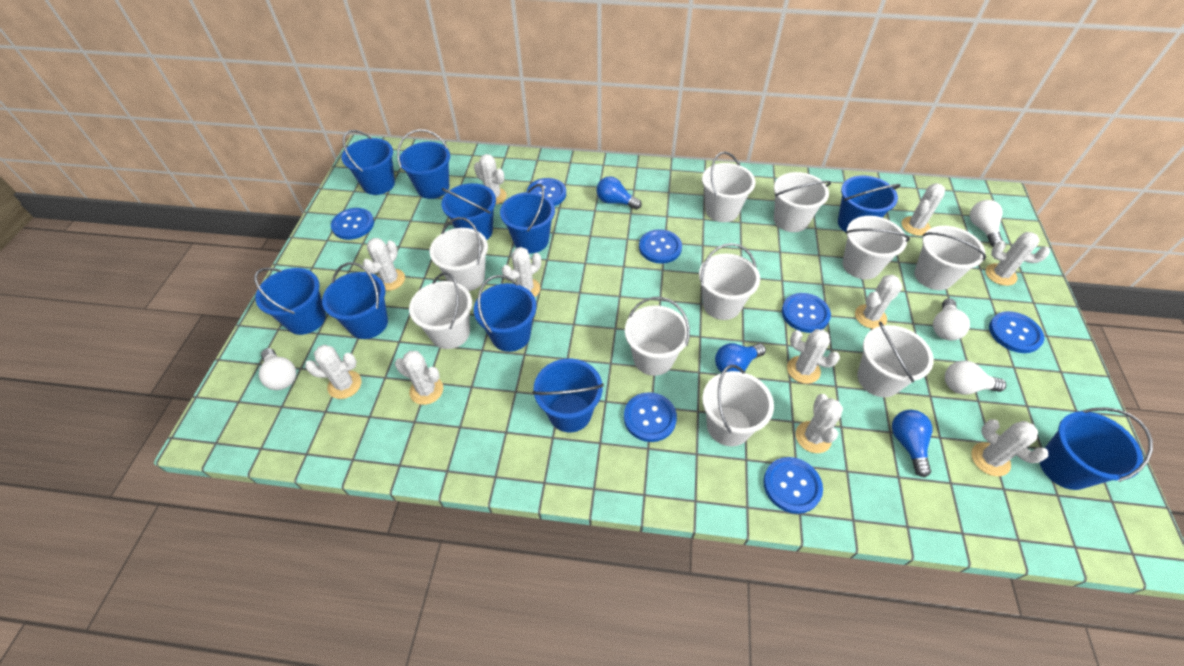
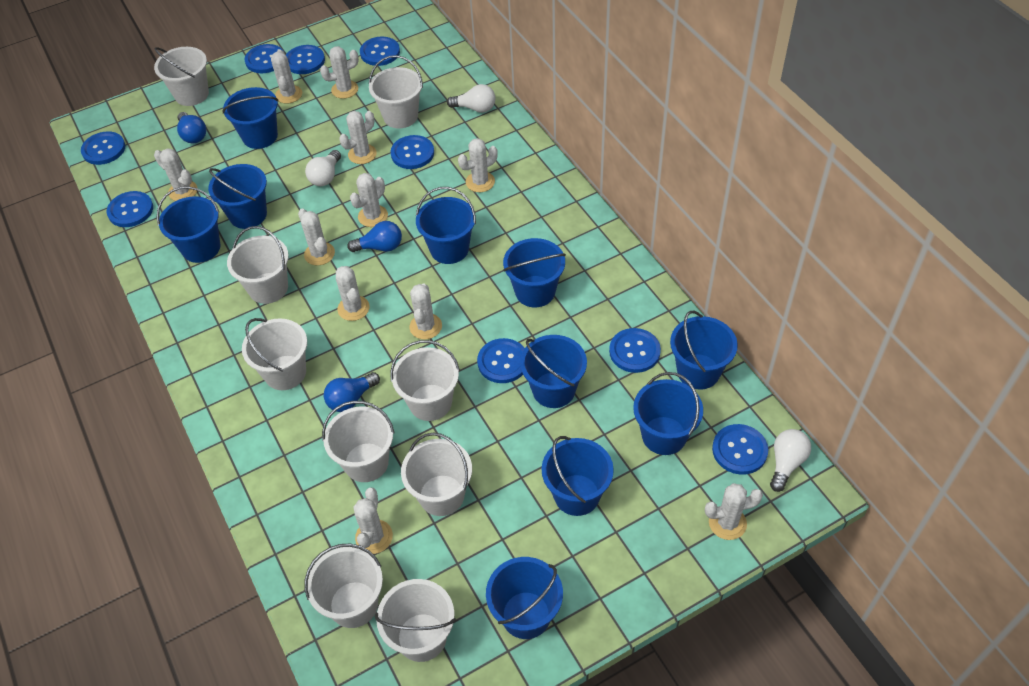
blue button: 7 -> 9
white bucket: 10 -> 9
white light bulb: 4 -> 3

